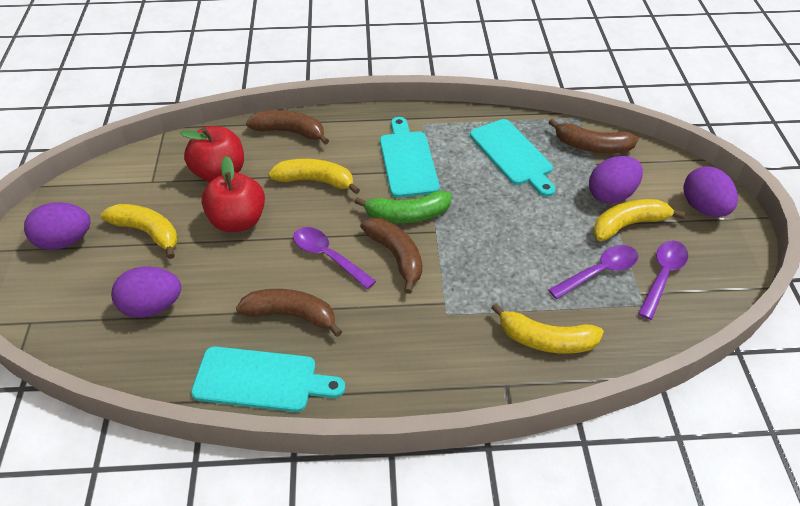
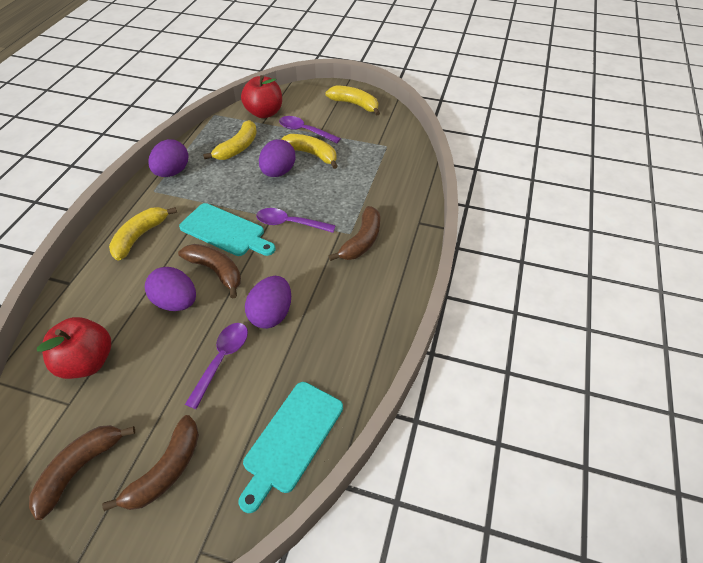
green banana: 1 -> 0
turquoise cutting board: 3 -> 2

